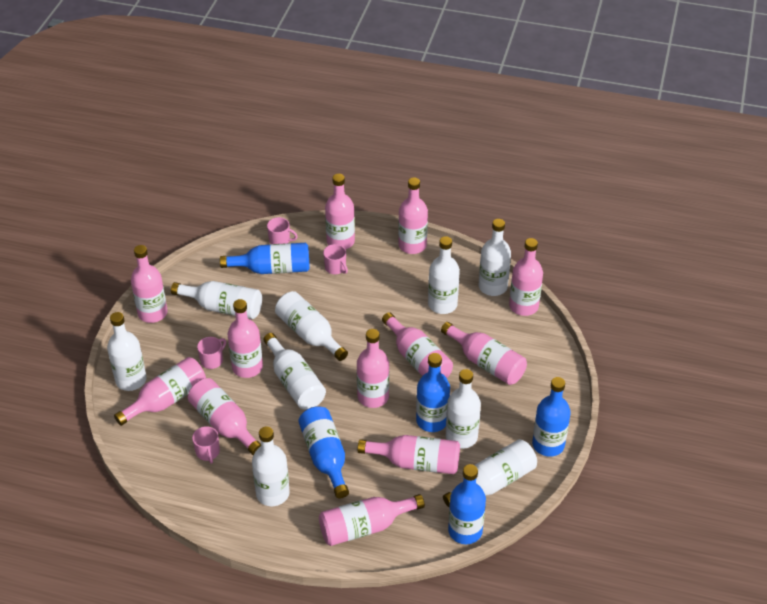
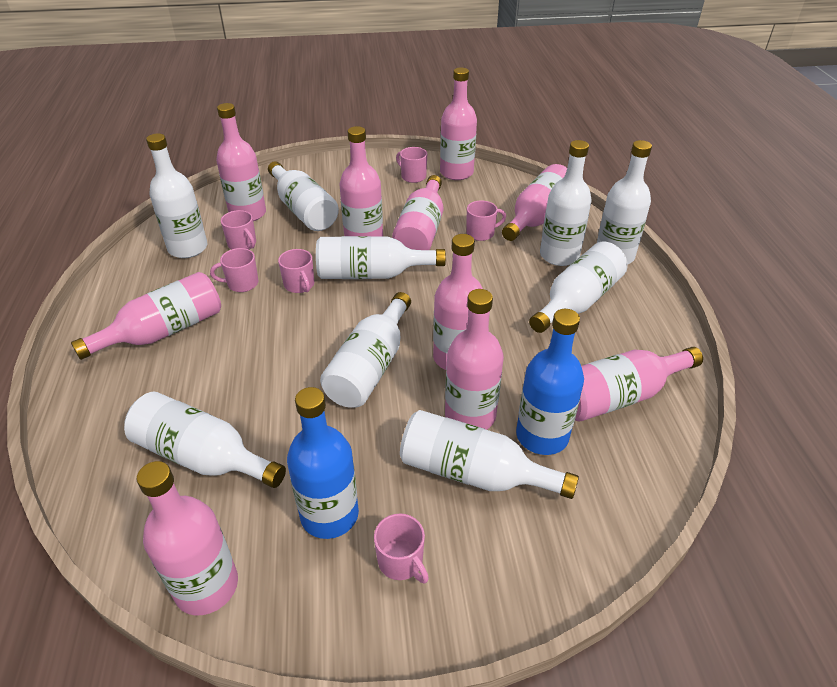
blue bottle: 5 -> 2
pink bottle: 12 -> 10
pink mug: 4 -> 6

